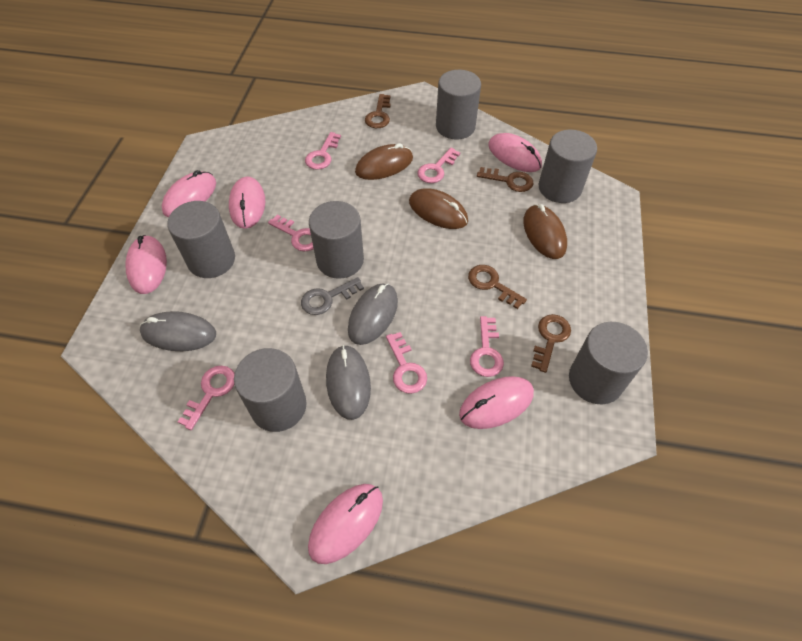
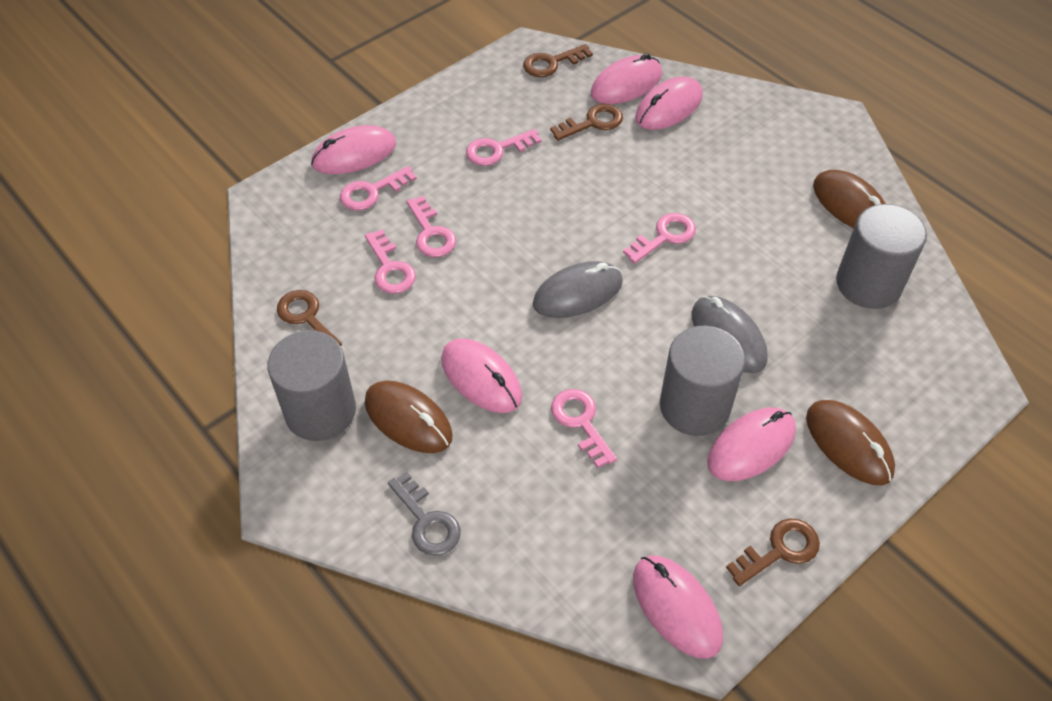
grey cylinder: 6 -> 3
grey mouse: 3 -> 2

